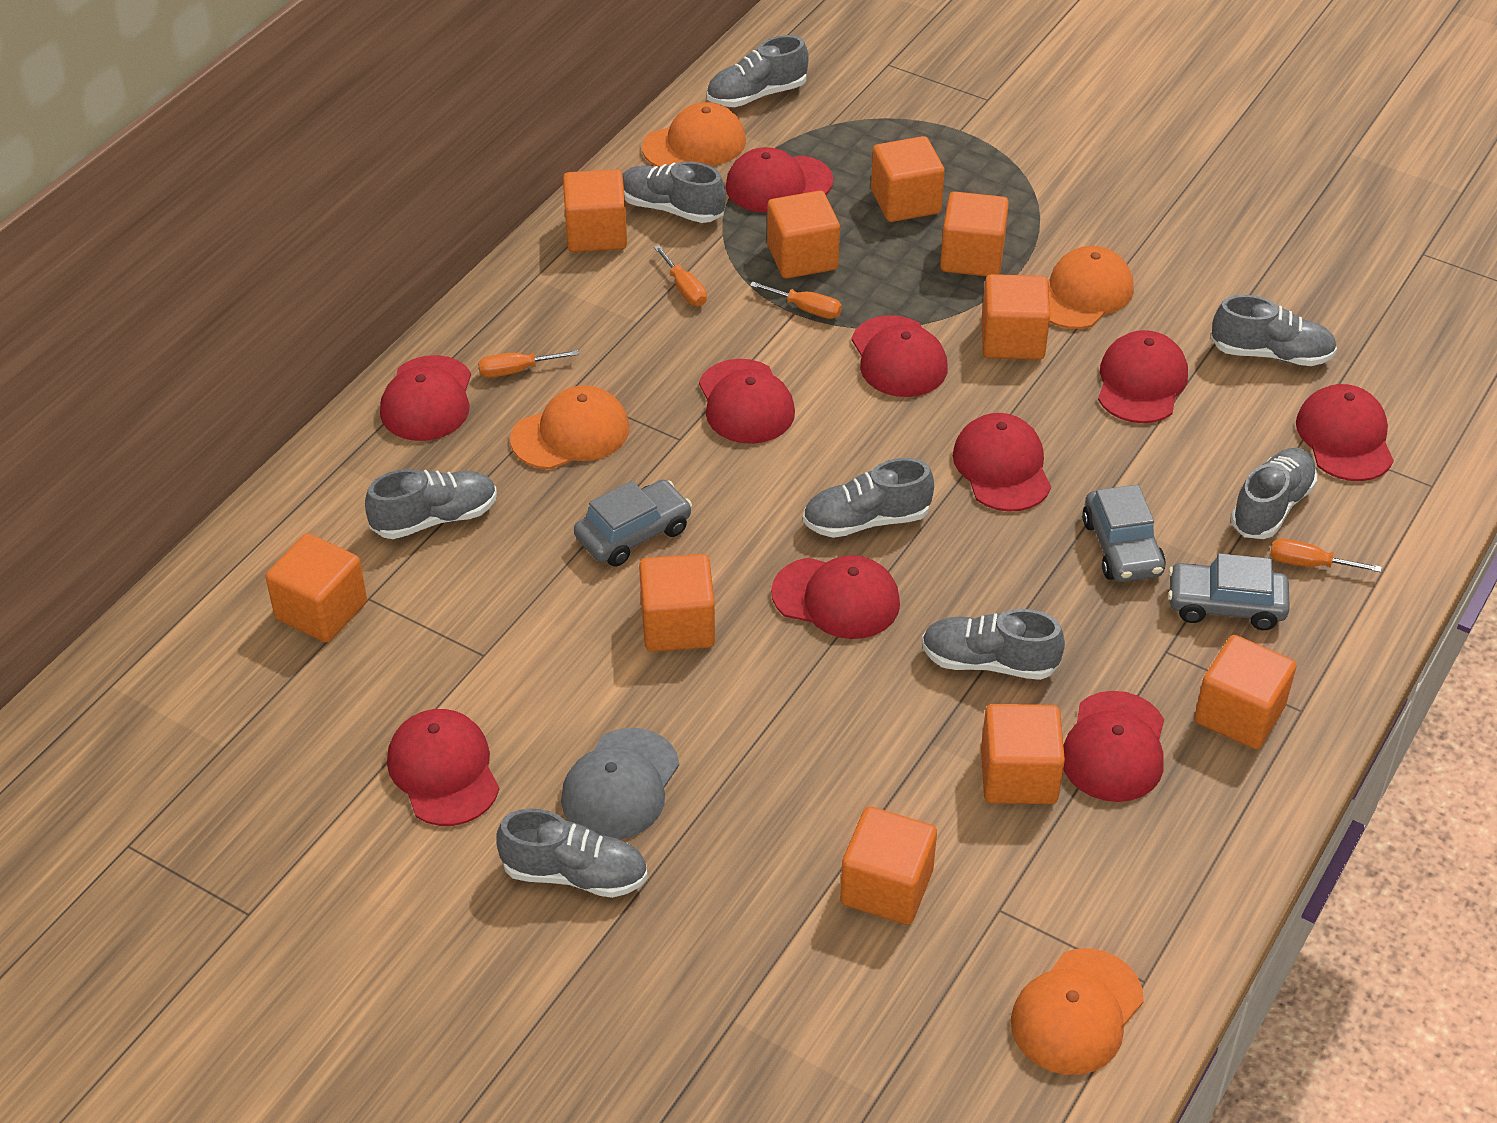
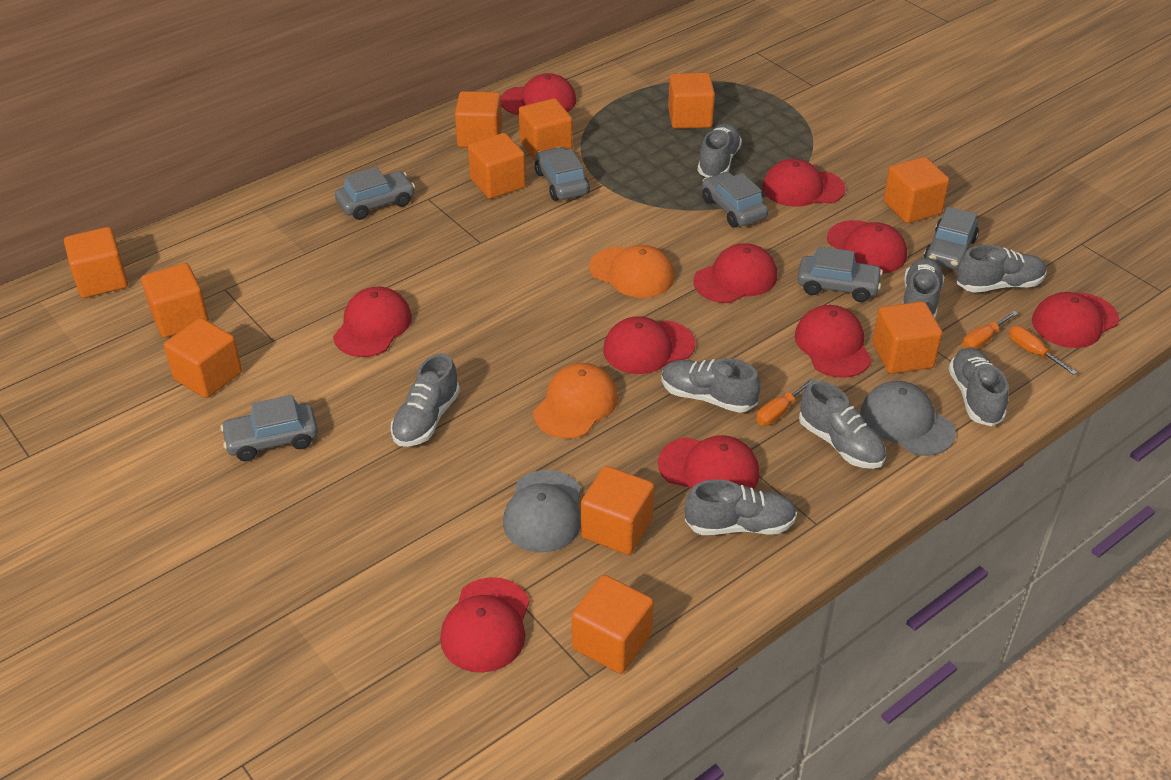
grey cap: 1 -> 2
grey car: 3 -> 6
orange cap: 4 -> 2
orange cube: 10 -> 11
orange screwdriver: 4 -> 3

